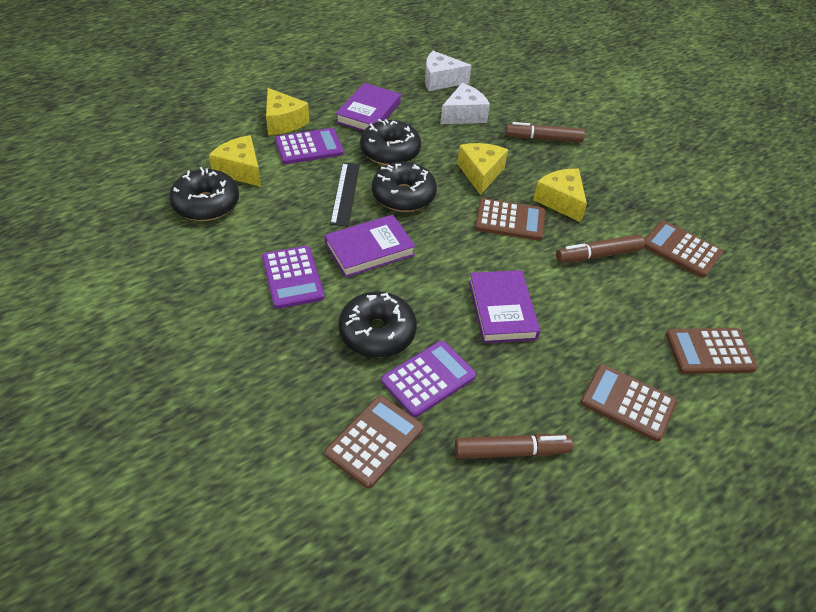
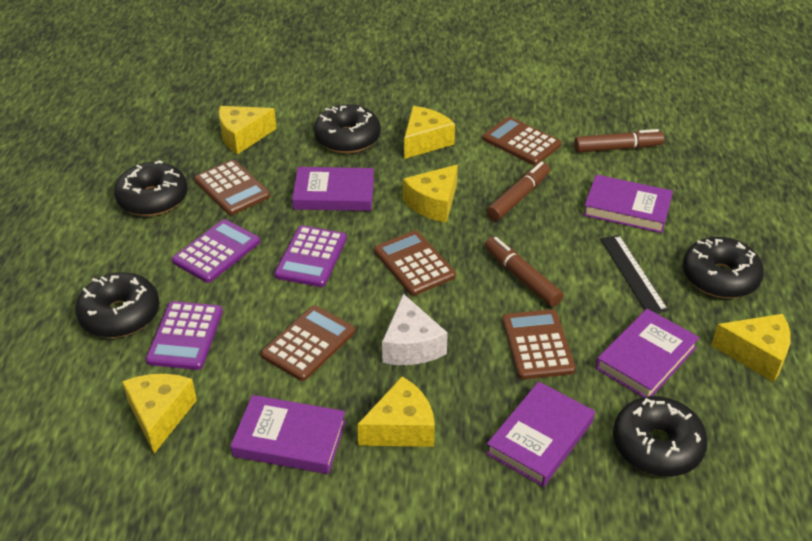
black donut: 4 -> 5
purple book: 3 -> 5
white cheese: 2 -> 1
yellow cheese: 4 -> 6

